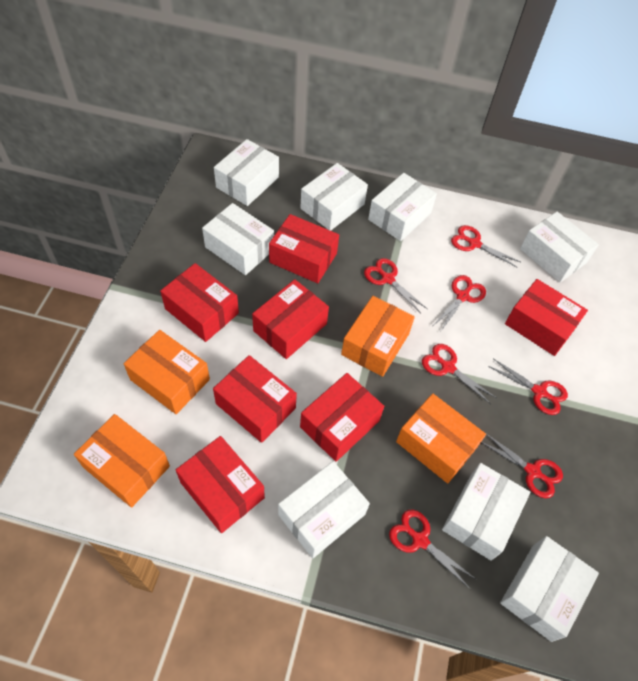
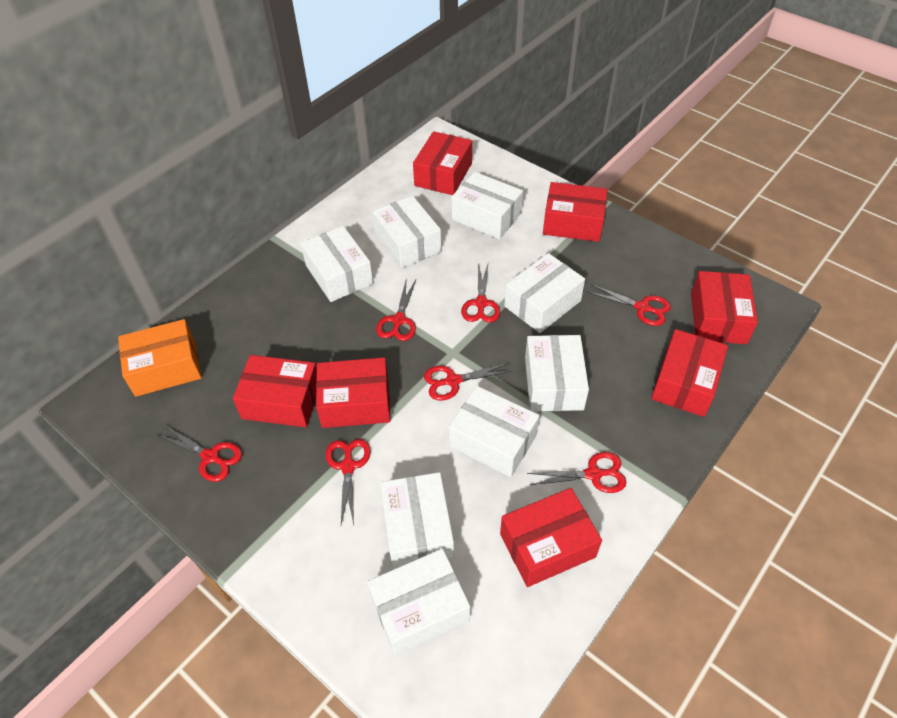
orange box: 4 -> 1

